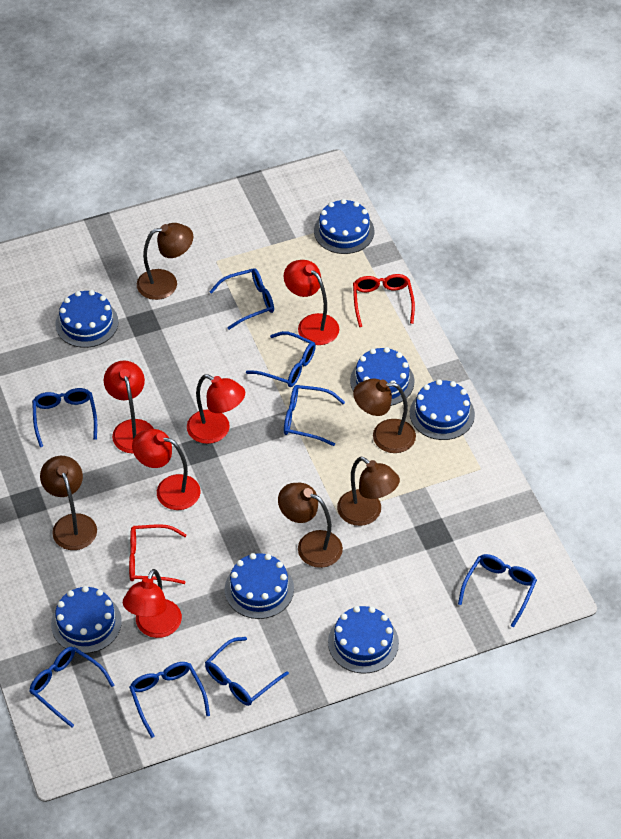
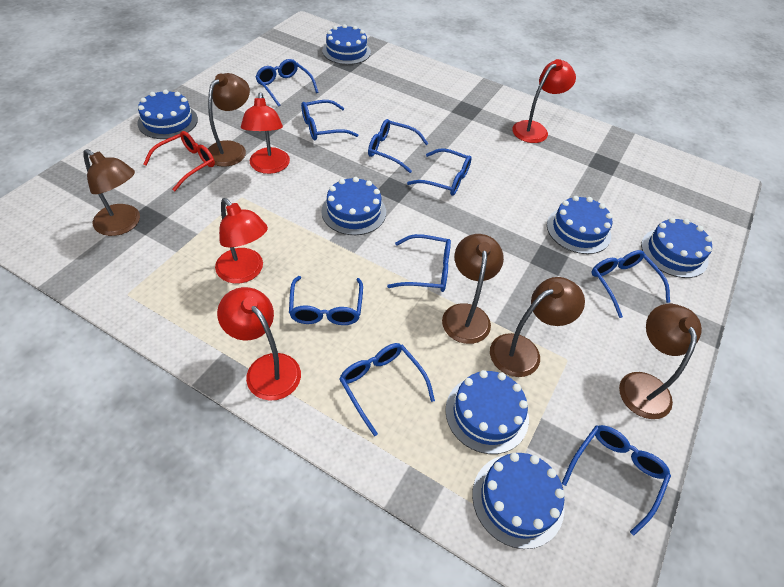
blue glasses: 8 -> 9
red glasses: 2 -> 1
red lamp: 5 -> 4

